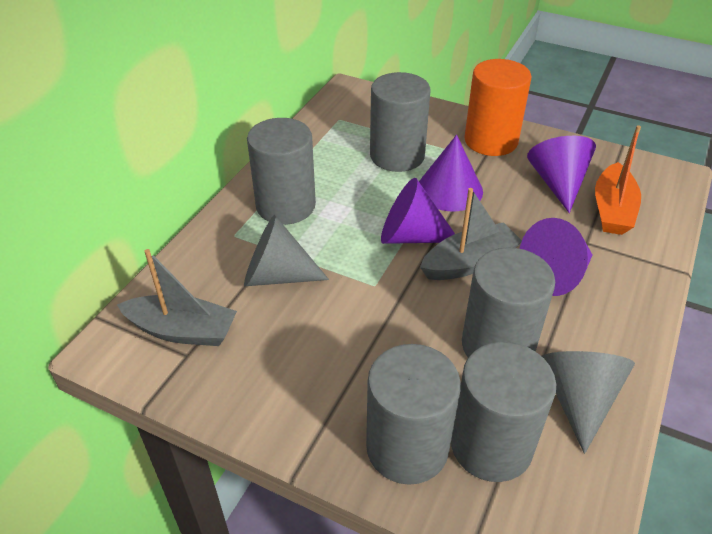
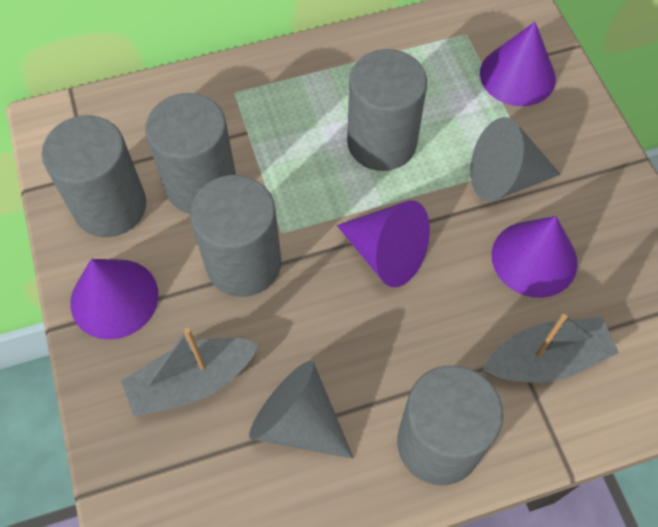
orange boat: 1 -> 0
orange cylinder: 1 -> 0

